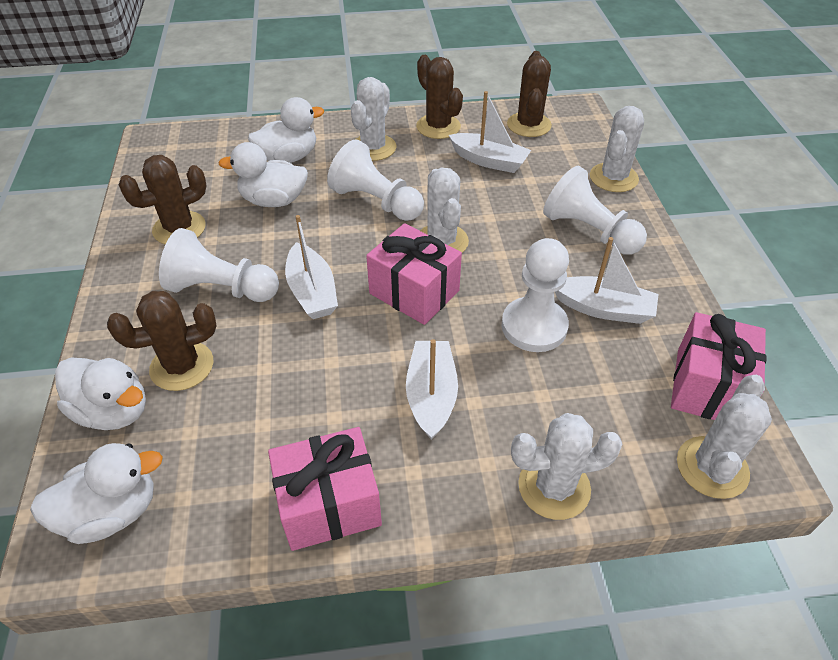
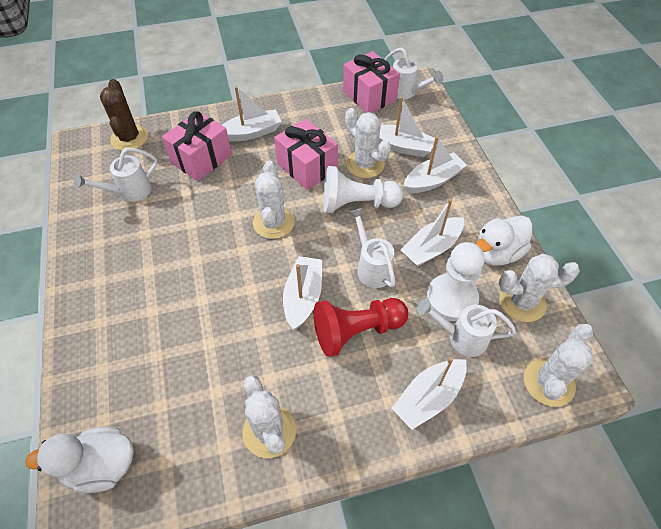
brown cactus: 4 -> 1
red pawn: 0 -> 1
white boat: 4 -> 6
white duck: 4 -> 2
white pawn: 4 -> 2
white watering can: 0 -> 4

